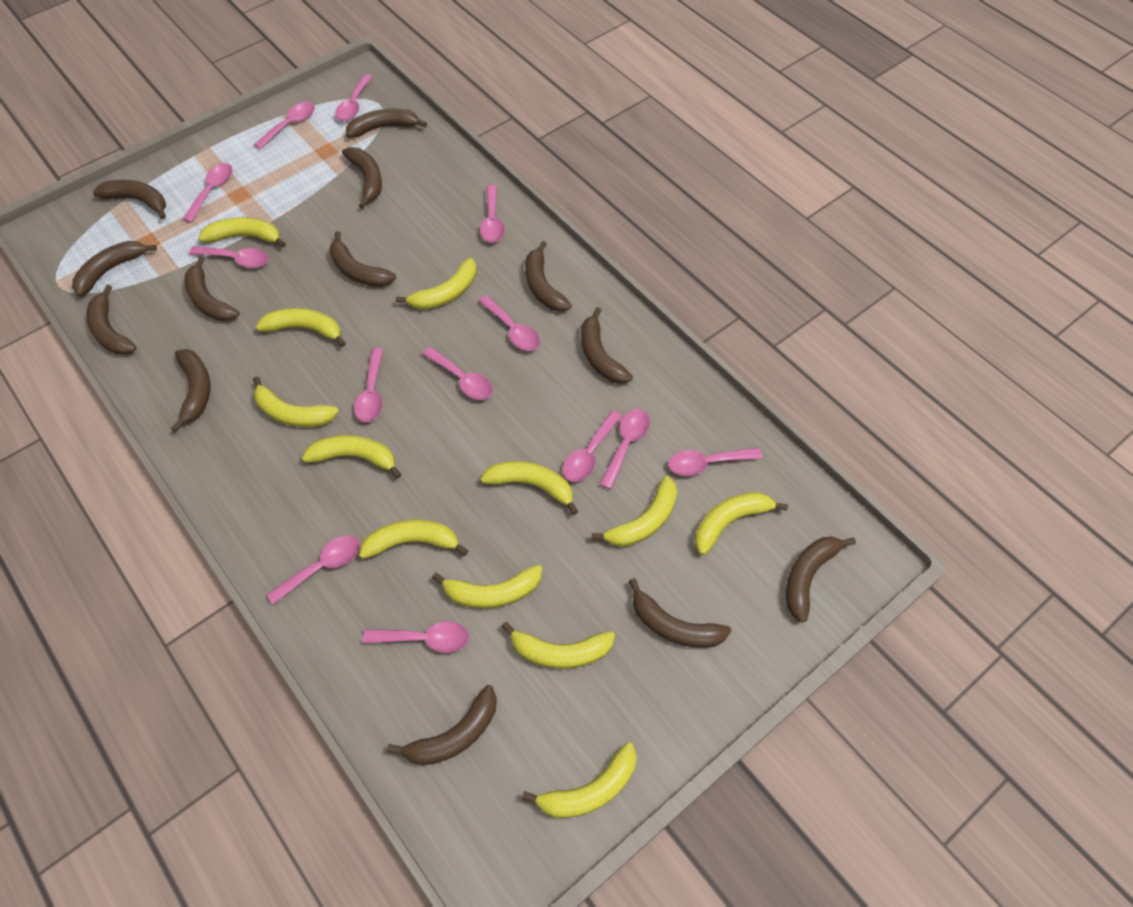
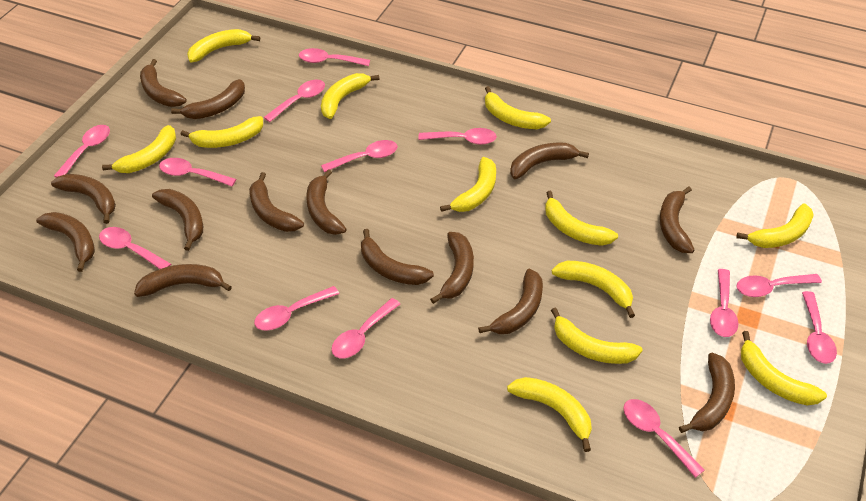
brown banana: 13 -> 14

